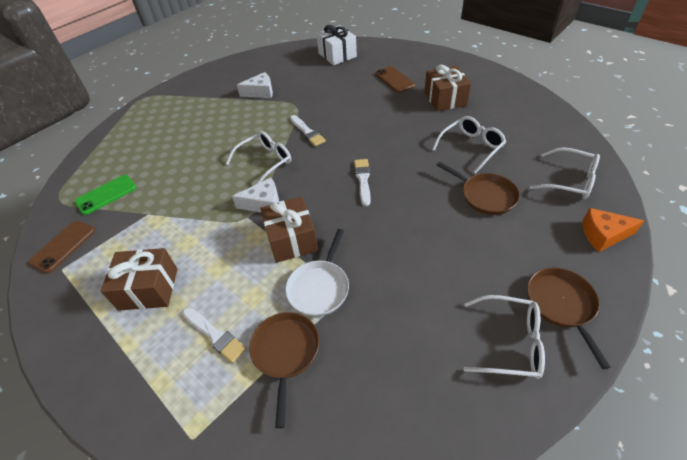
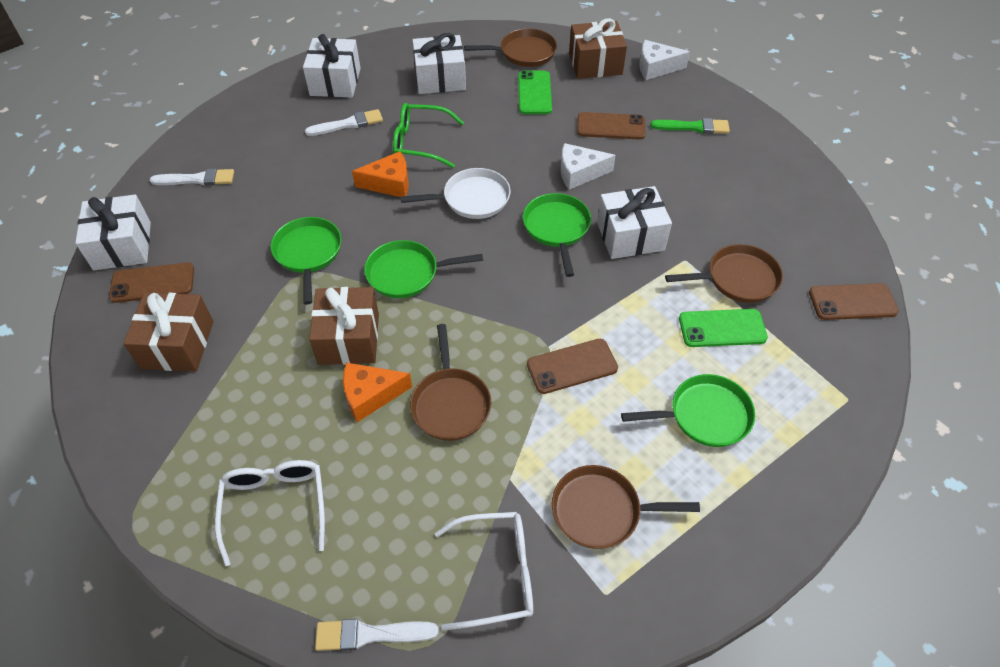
brown pan: 3 -> 4
brown phone: 2 -> 4
green brush: 0 -> 1
green glasses: 0 -> 1
green pan: 0 -> 4
green phone: 1 -> 2
orange cheese: 1 -> 2
white gift: 1 -> 4
white glasses: 4 -> 2

